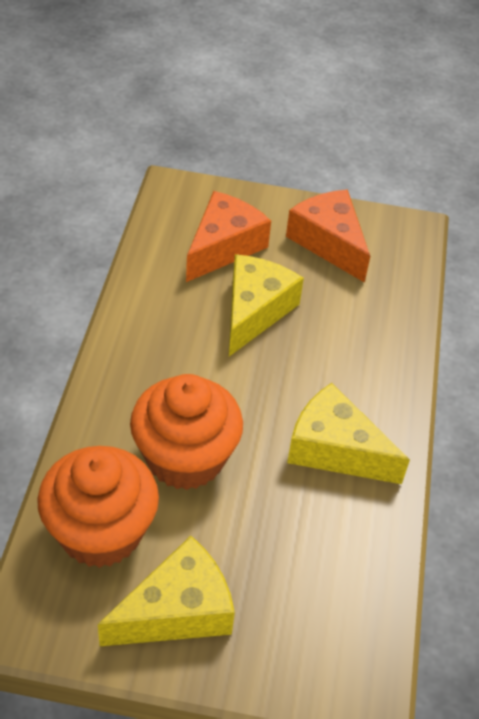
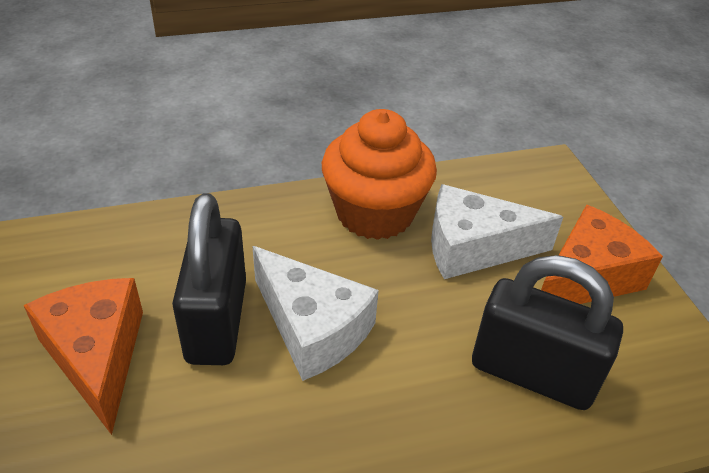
black padlock: 0 -> 2
orange cupcake: 2 -> 1
white cheese: 0 -> 2
yellow cheese: 3 -> 0

